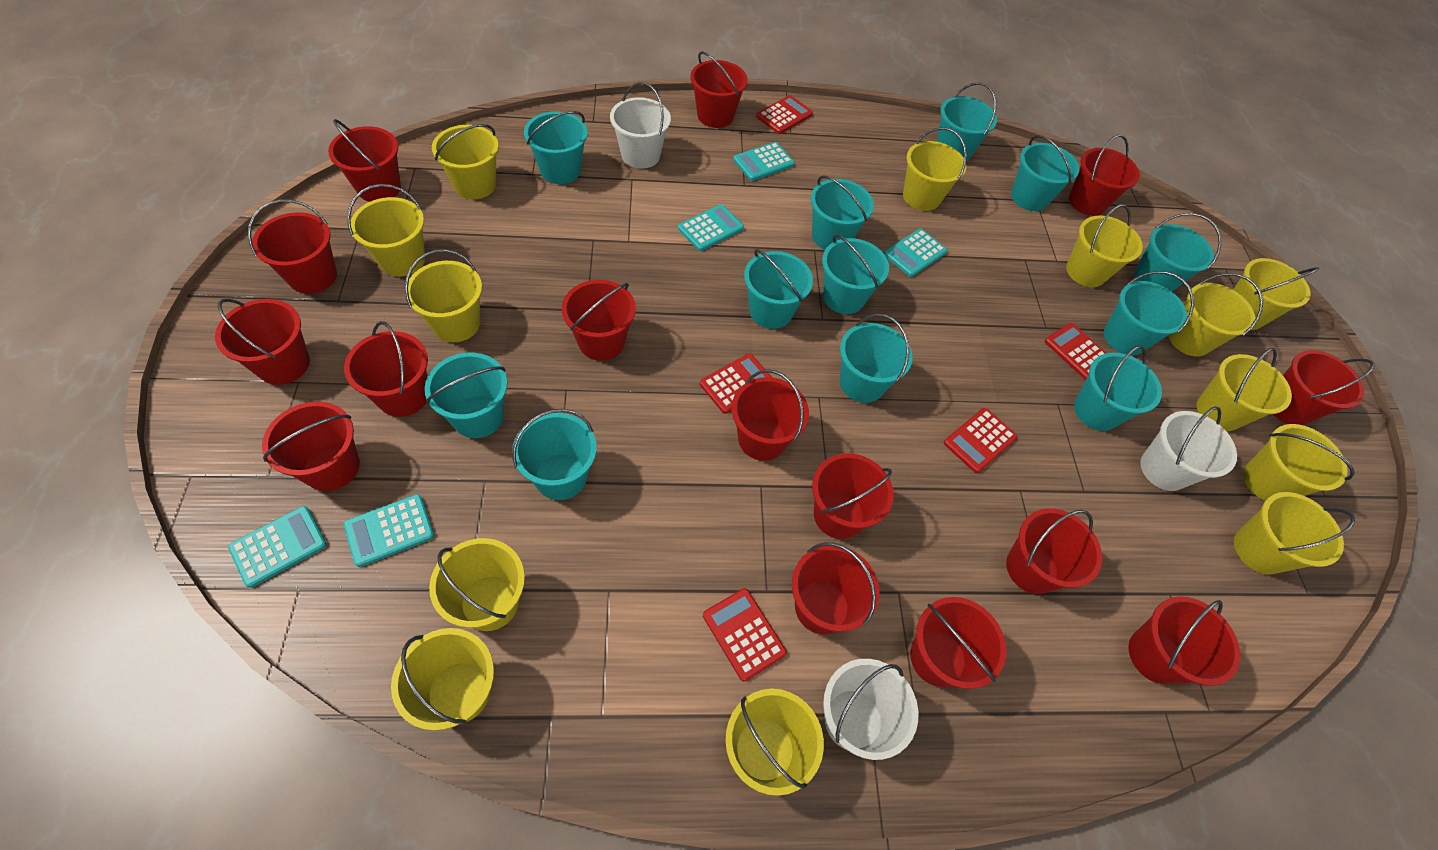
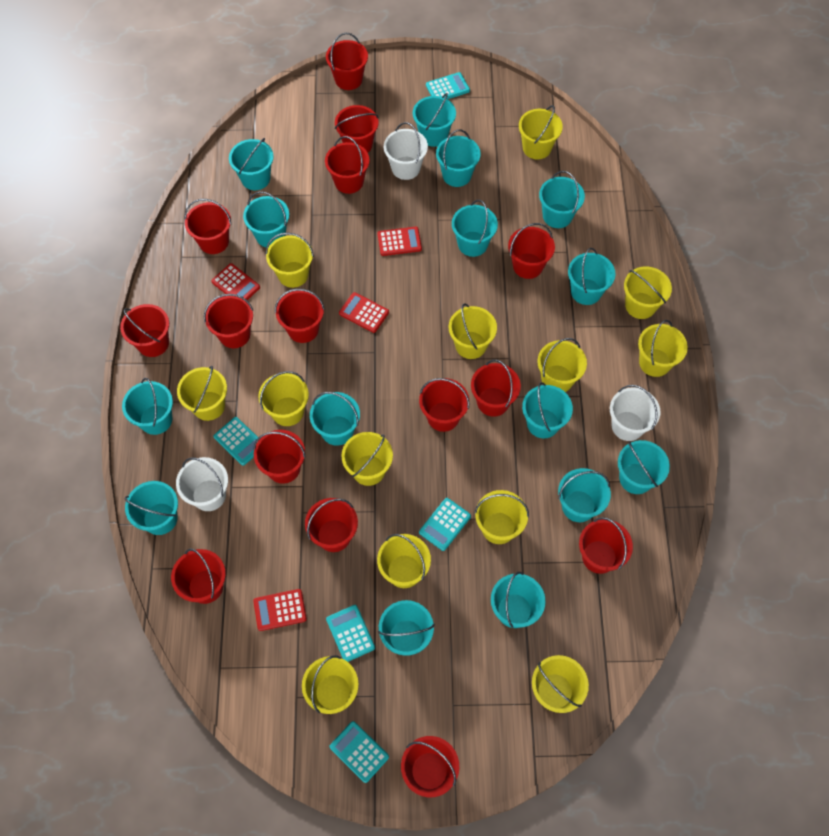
red calculator: 5 -> 4
turquoise bucket: 12 -> 15

